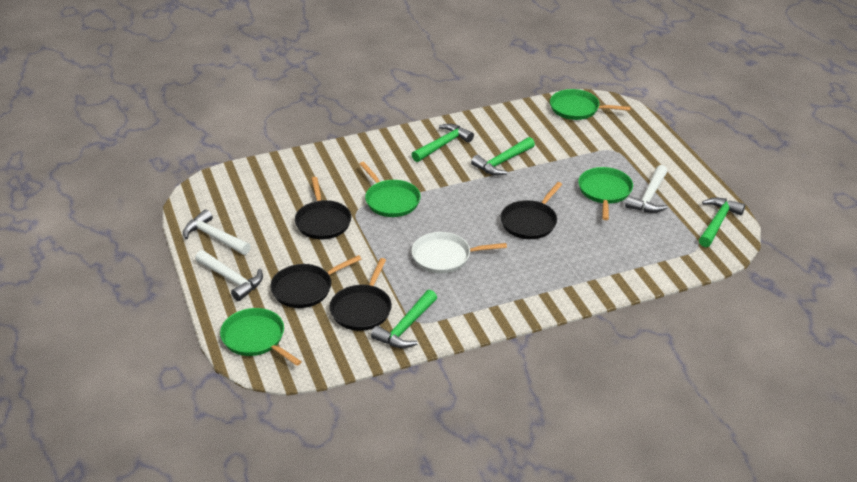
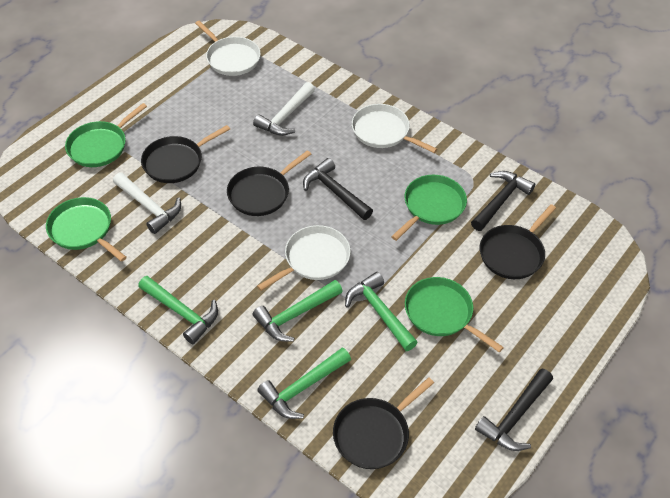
black hammer: 0 -> 3
white hammer: 3 -> 2
white pan: 1 -> 3

